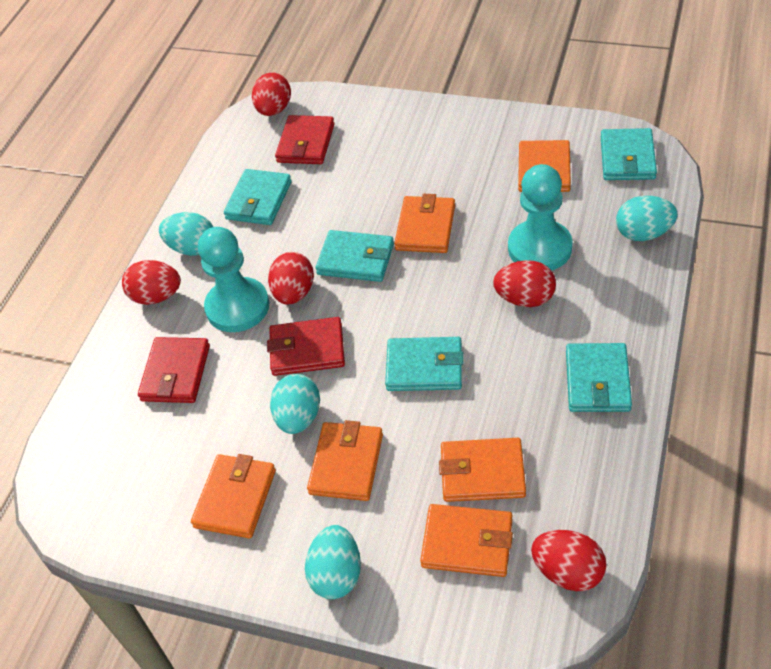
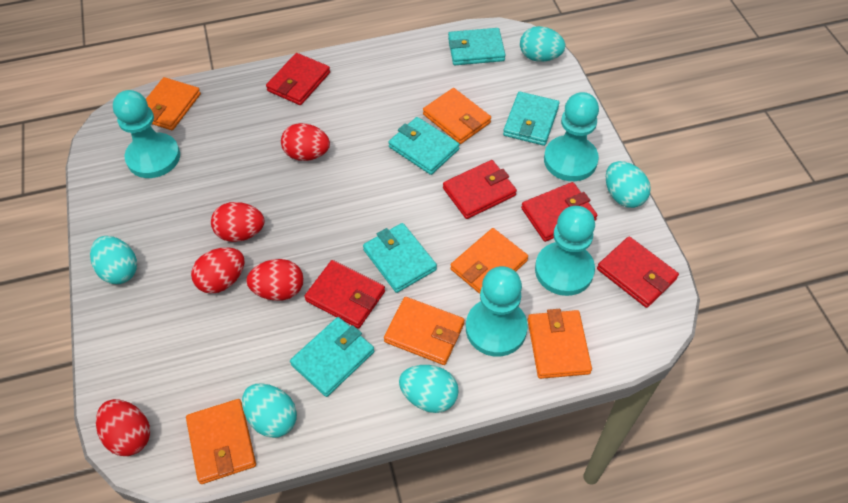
red wallet: 3 -> 5
turquoise egg: 4 -> 5
turquoise pawn: 2 -> 4

